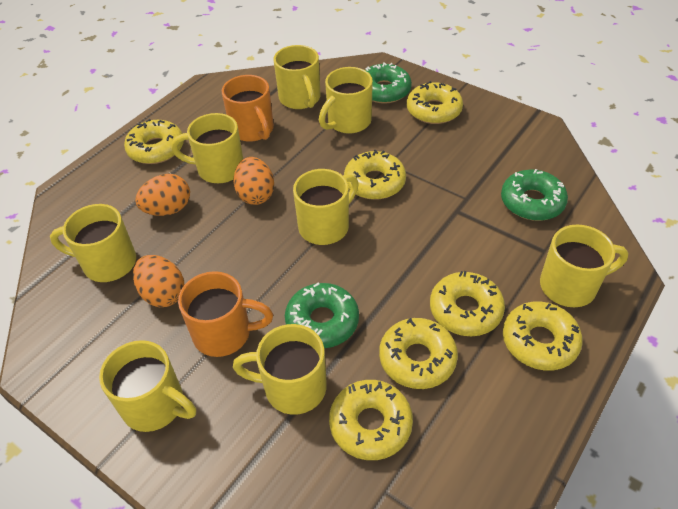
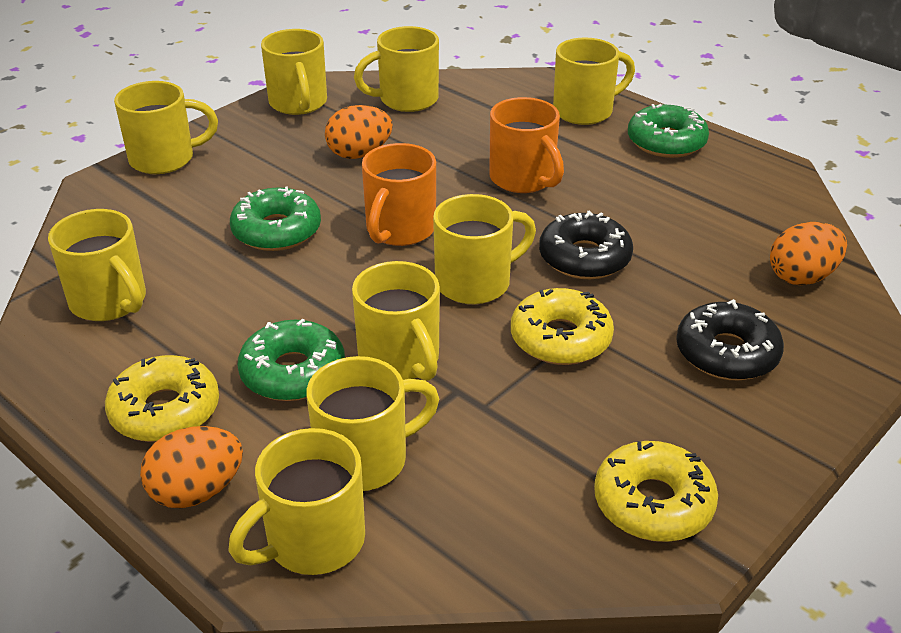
black donut: 0 -> 2
yellow donut: 7 -> 3
yellow mug: 8 -> 9

